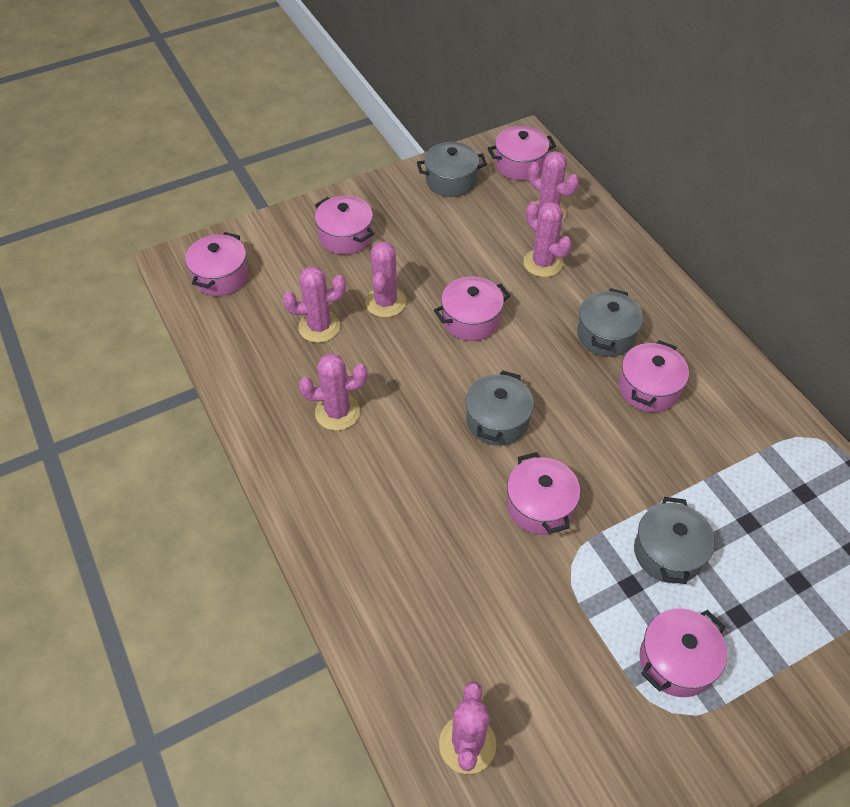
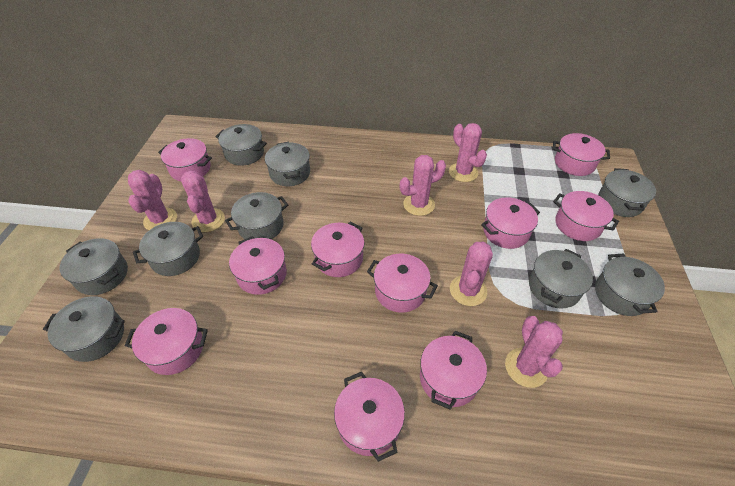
grey pot: 4 -> 9
pink pot: 7 -> 10

